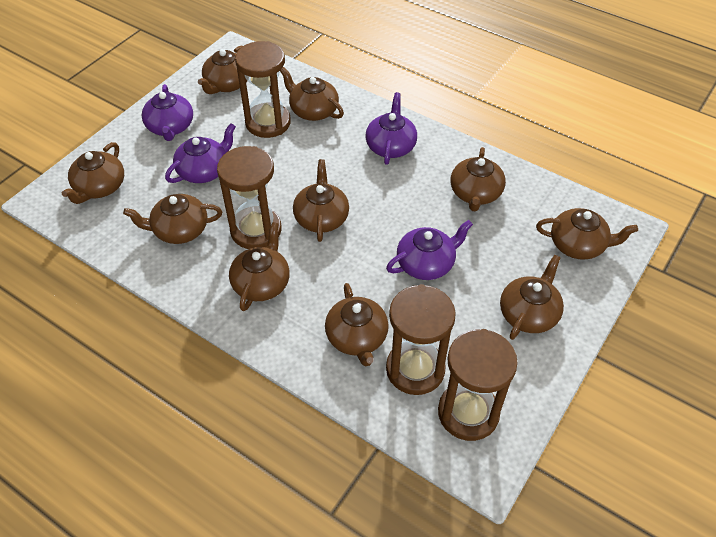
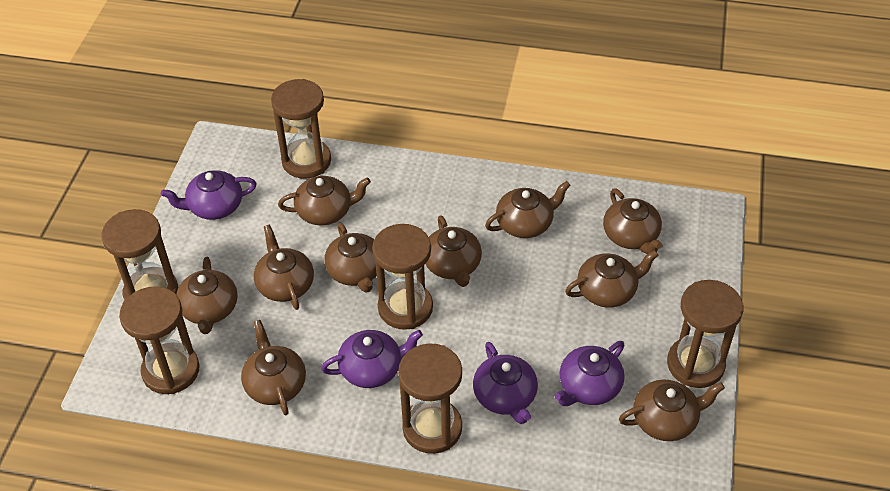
brown hourglass: 4 -> 6

